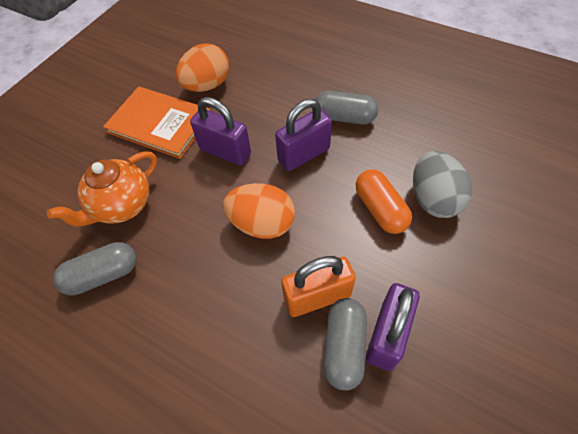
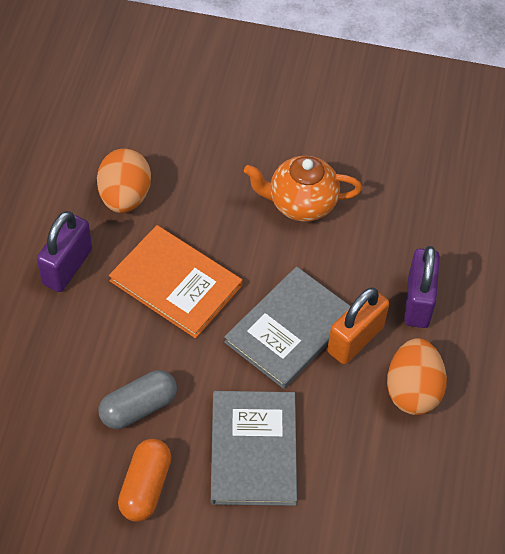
grey book: 0 -> 2
grey capsule: 3 -> 1
grey egg: 1 -> 0
purple padlock: 3 -> 2

